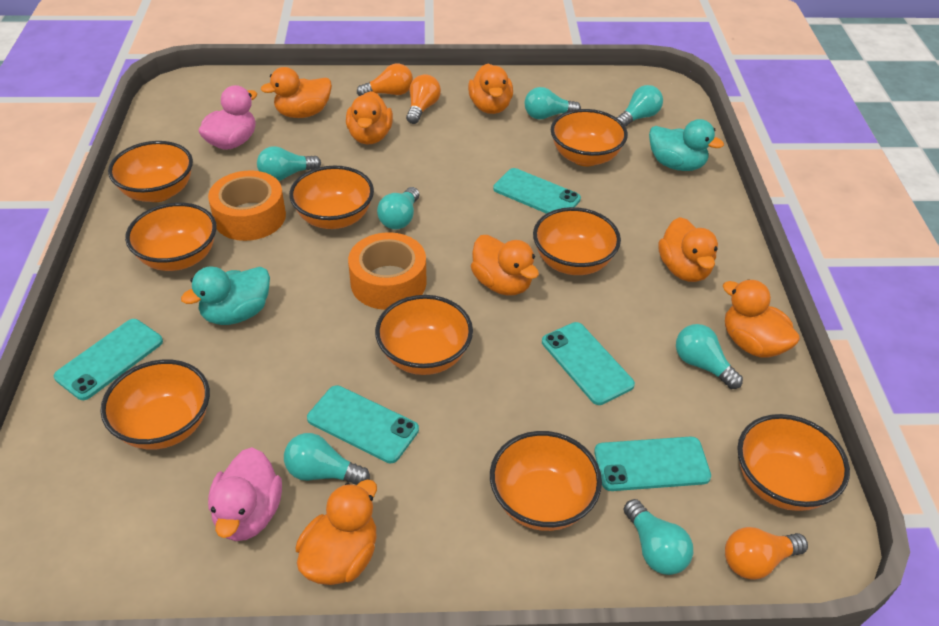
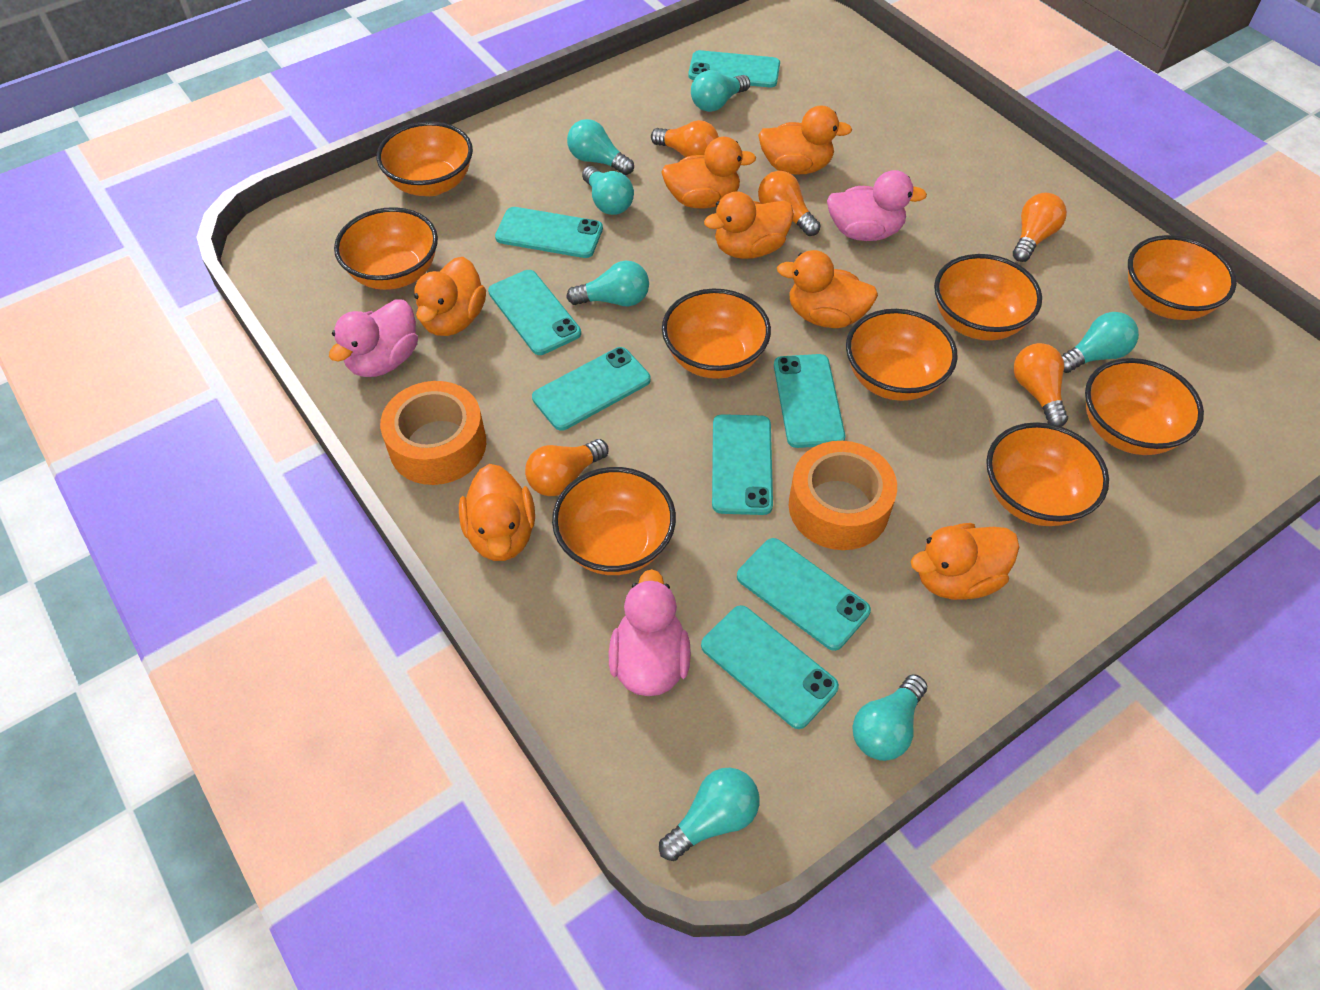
orange light bulb: 3 -> 5
pink duck: 2 -> 3
turquoise duck: 2 -> 0
turquoise phone: 5 -> 8

